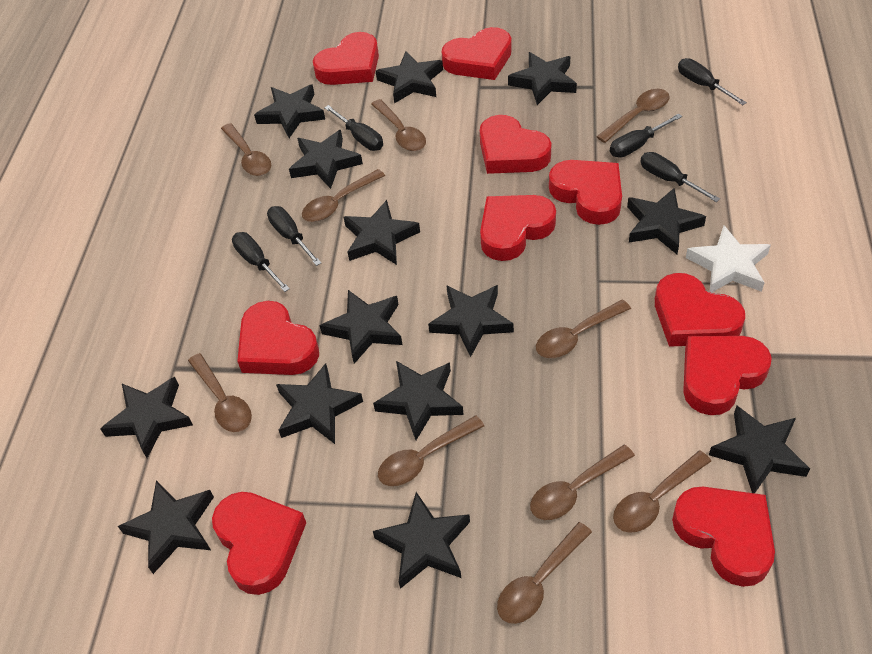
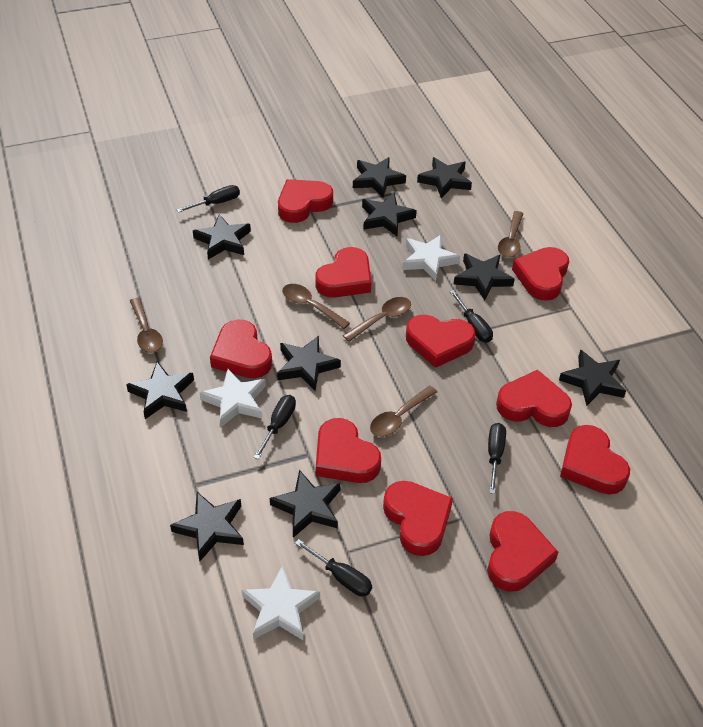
black screwdriver: 6 -> 5
black star: 14 -> 10
brown spoon: 10 -> 5
white star: 1 -> 3

